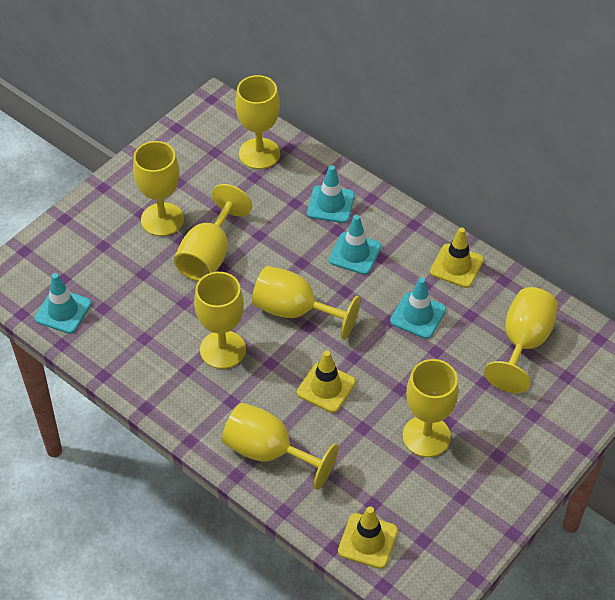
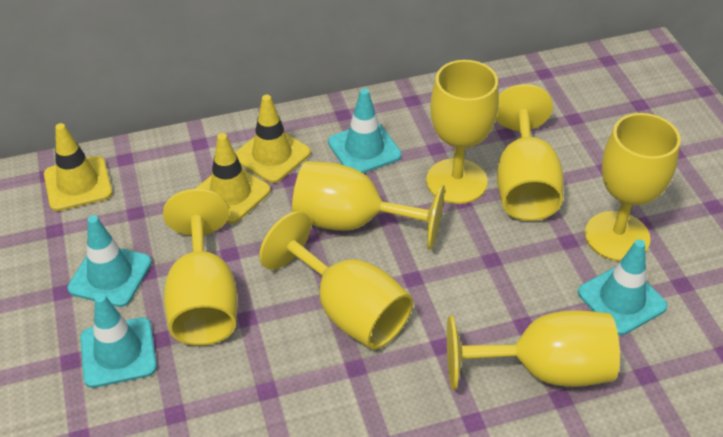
yellow goblet: 8 -> 7

